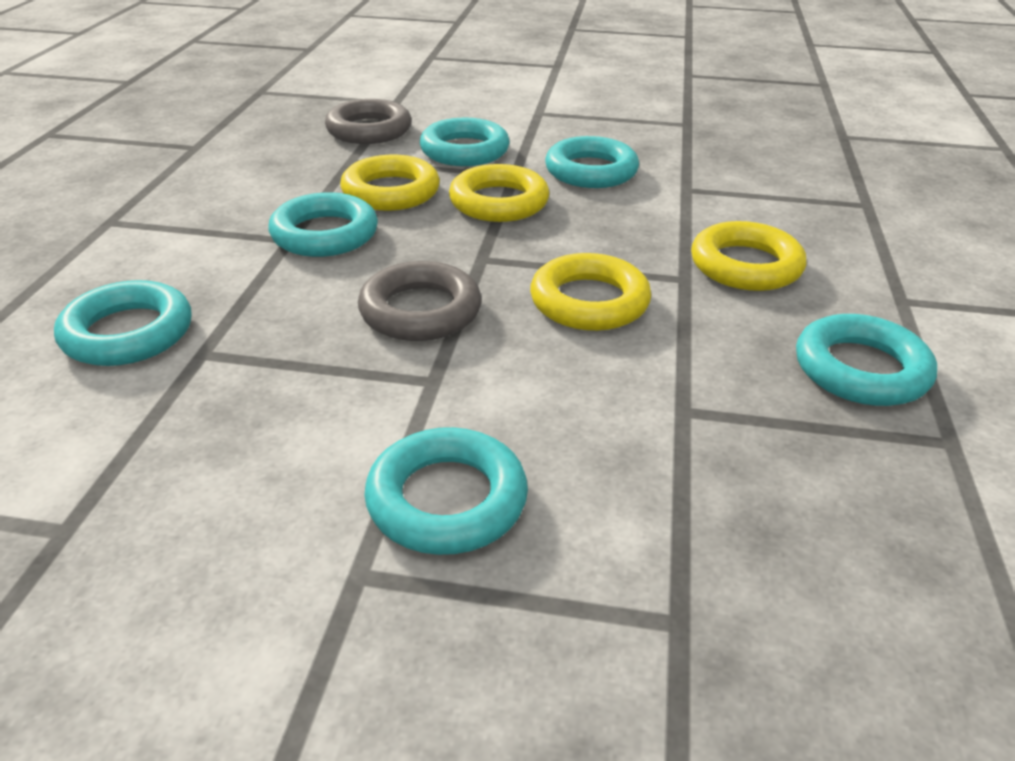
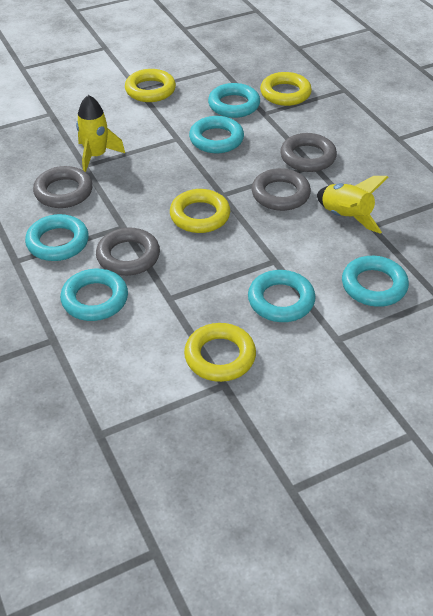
grey ring: 2 -> 4
yellow rocket: 0 -> 2

